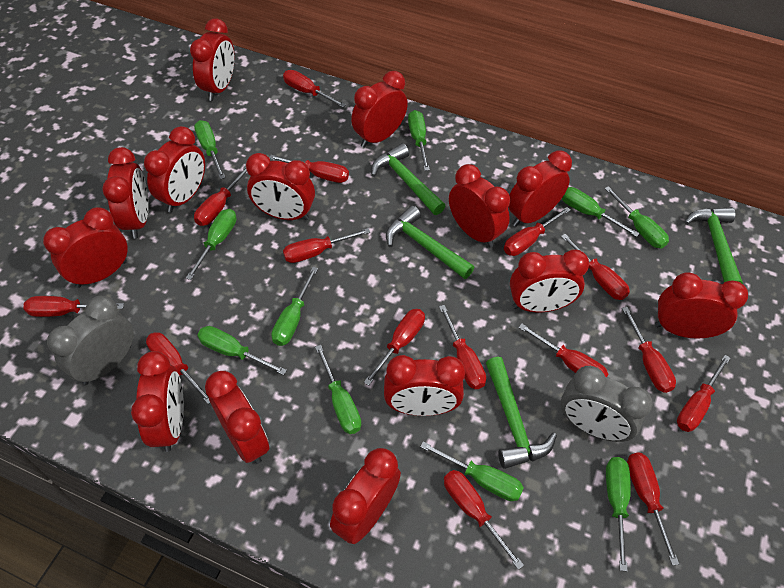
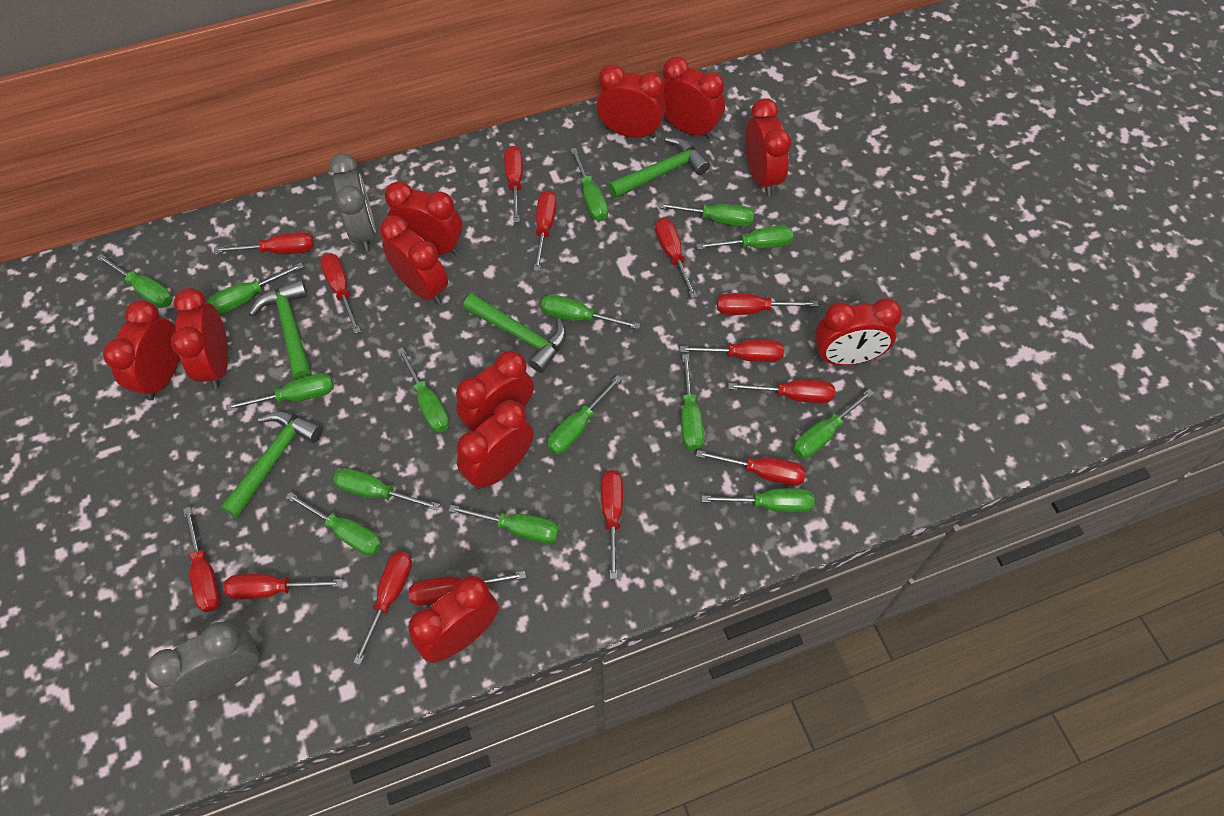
green screwdriver: 10 -> 15
red clock: 14 -> 11
red screwdriver: 15 -> 14

